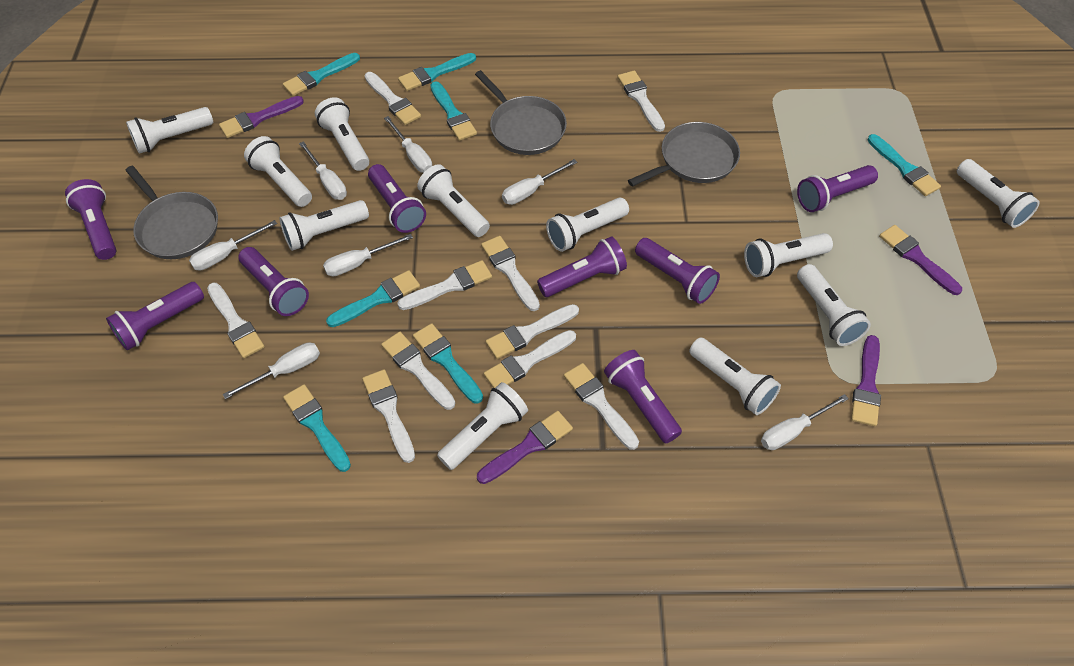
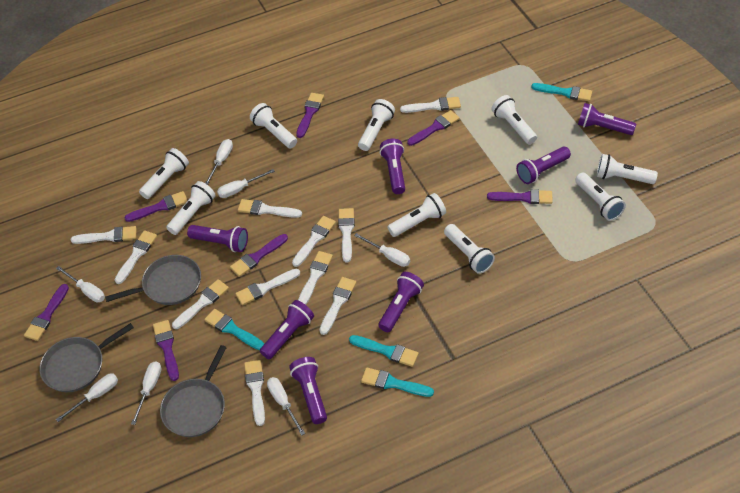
purple brush: 4 -> 7
purple flashlight: 8 -> 7
turquoise brush: 7 -> 4
white brush: 10 -> 11
white flashlight: 11 -> 9

